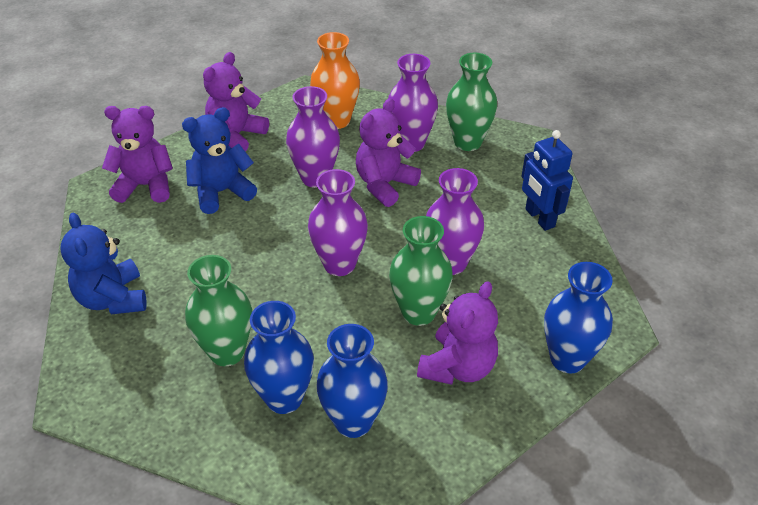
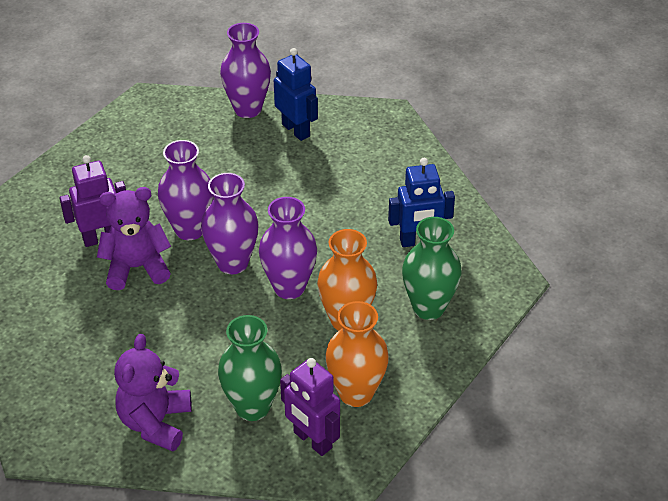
blue robot: 1 -> 2
blue teddy bear: 2 -> 0
blue vase: 3 -> 0
green vase: 3 -> 2
orange vase: 1 -> 2
purple robot: 0 -> 2
purple teddy bear: 4 -> 2

